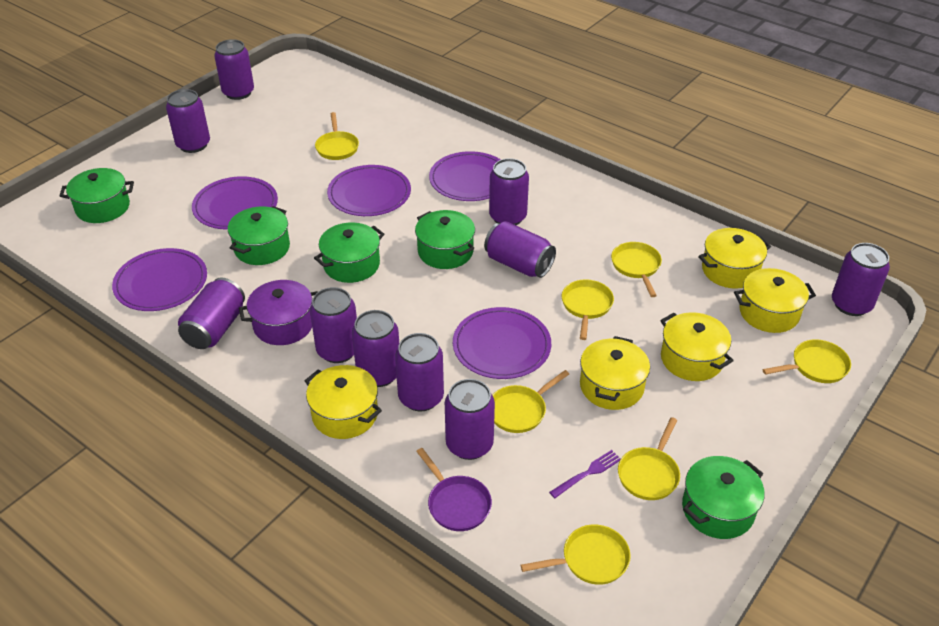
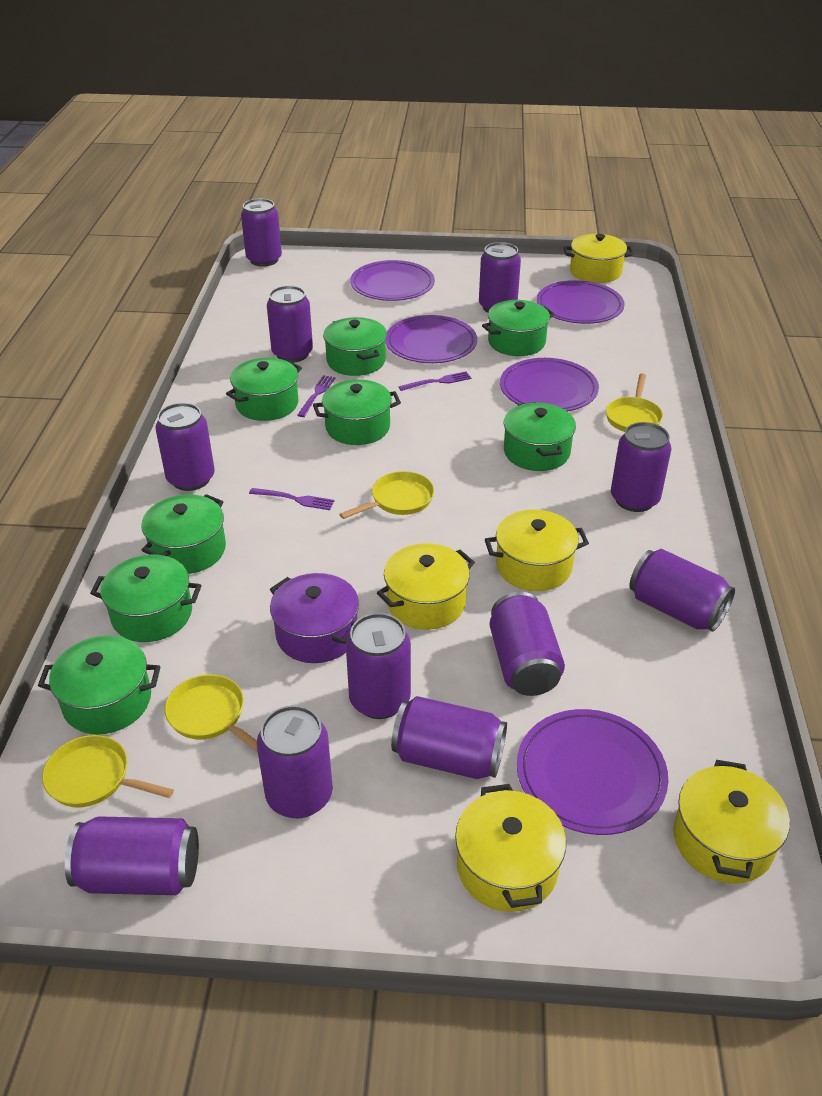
green pot: 5 -> 8
purple can: 10 -> 11
purple fork: 1 -> 3
purple pan: 1 -> 0
yellow pan: 7 -> 4

